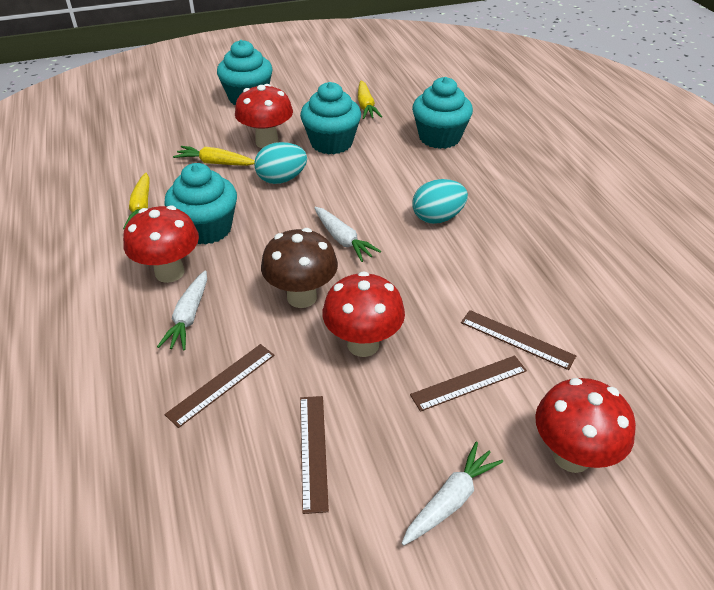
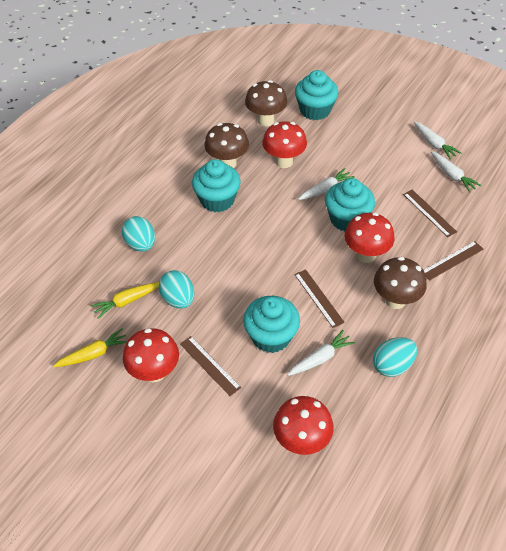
brown mushroom: 1 -> 3
turquoise egg: 2 -> 3
white carrot: 3 -> 4
yellow carrot: 3 -> 2

